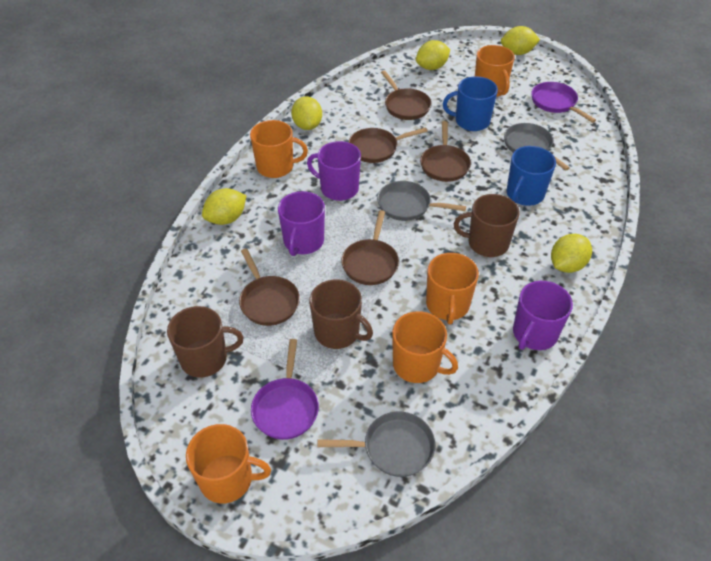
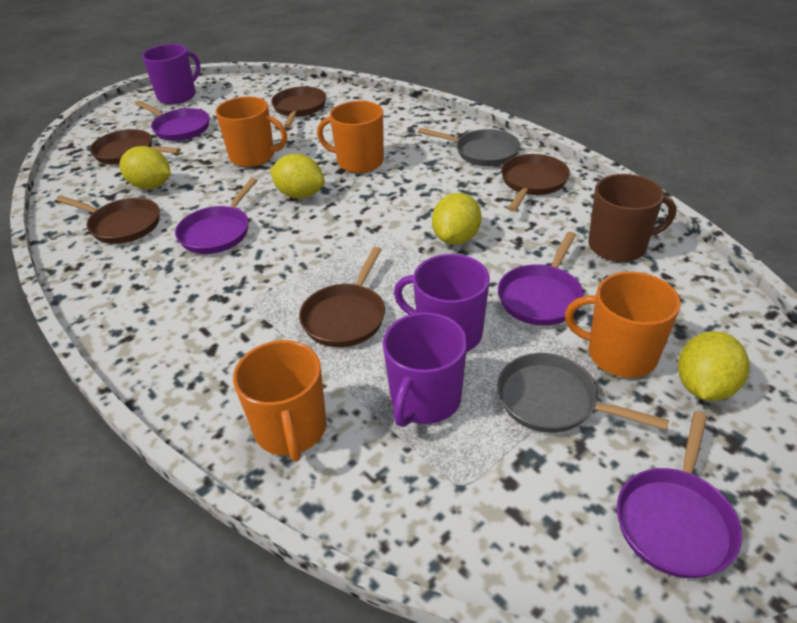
blue mug: 2 -> 0
brown mug: 3 -> 1
grey pan: 3 -> 2
orange mug: 5 -> 4
purple pan: 2 -> 4
yellow lemon: 5 -> 4

